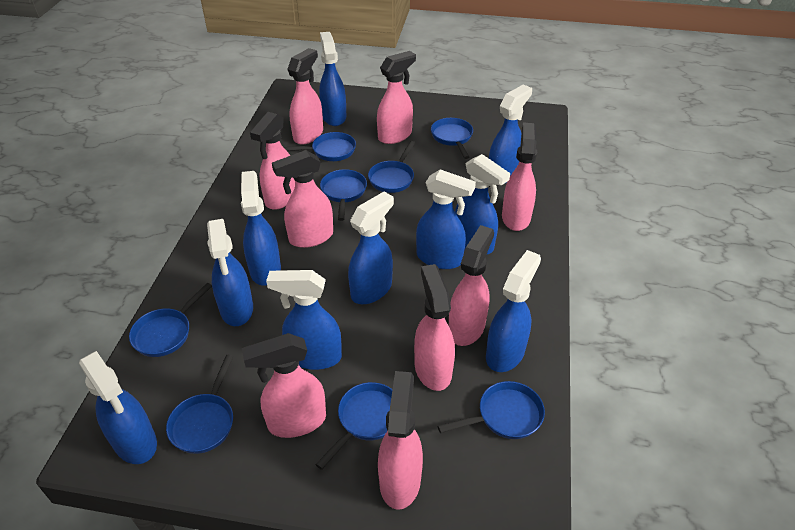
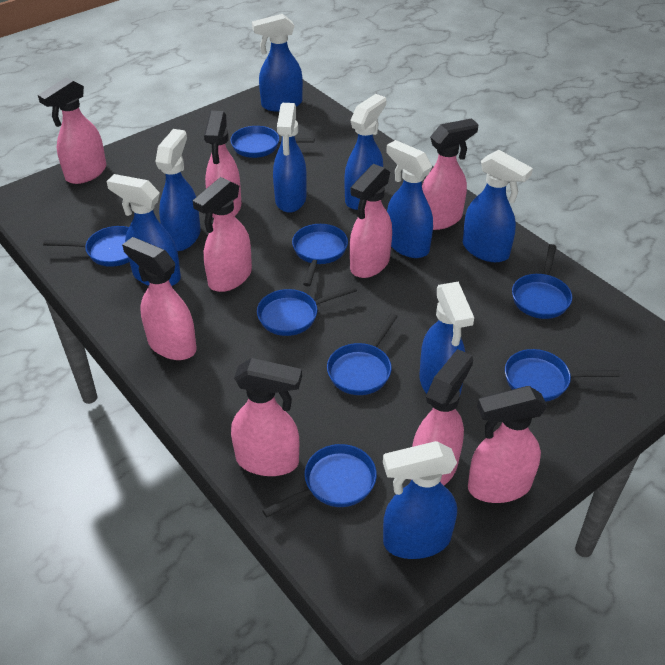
blue spray bottle: 10 -> 9

